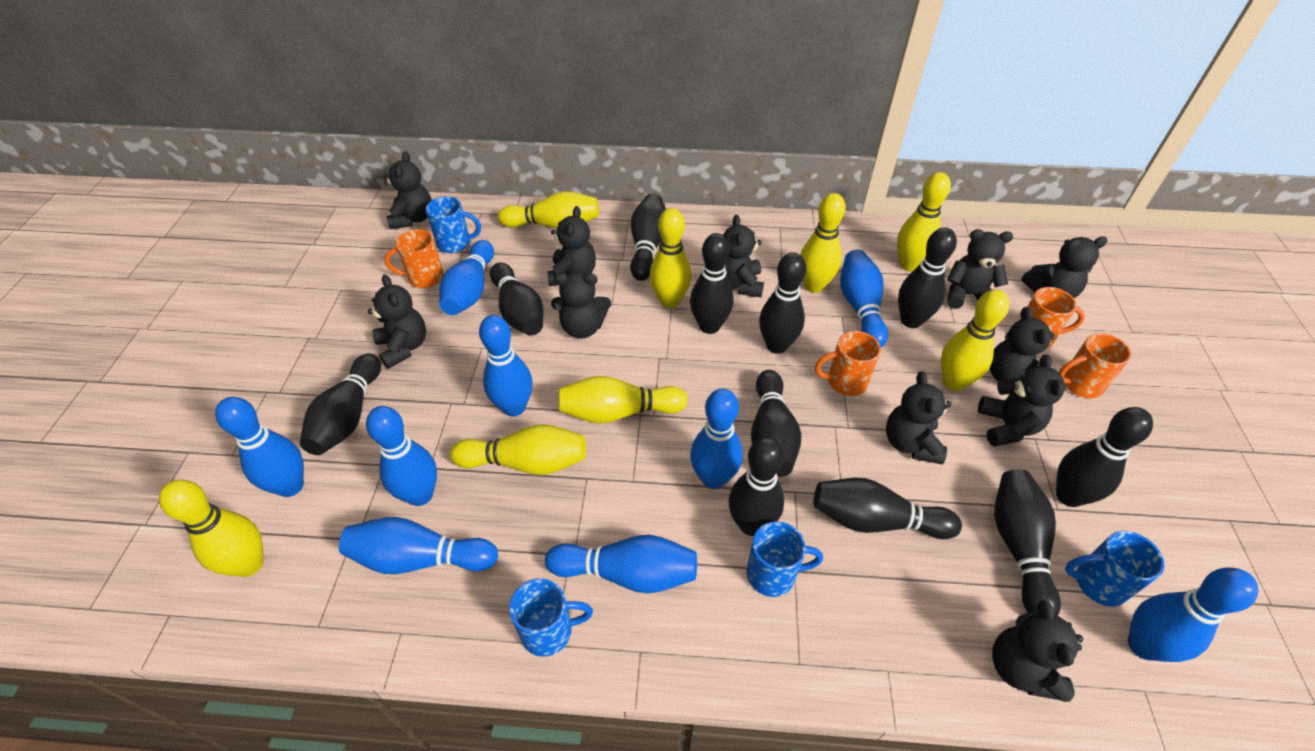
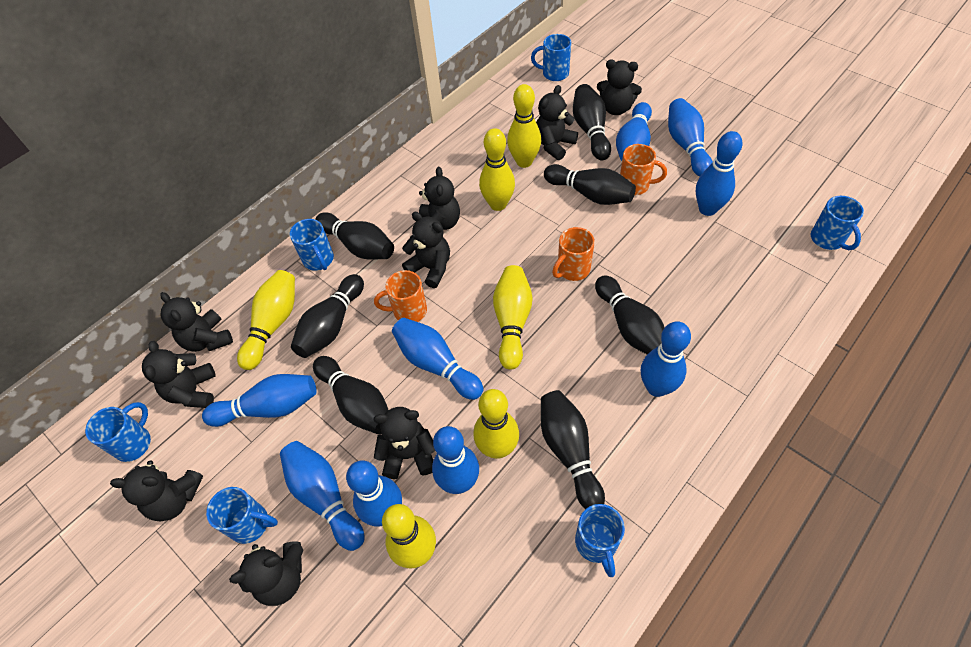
black bowling pin: 11 -> 7
black teddy bear: 11 -> 9
blue mug: 4 -> 6
orange mug: 4 -> 3
yellow bowling pin: 8 -> 6

